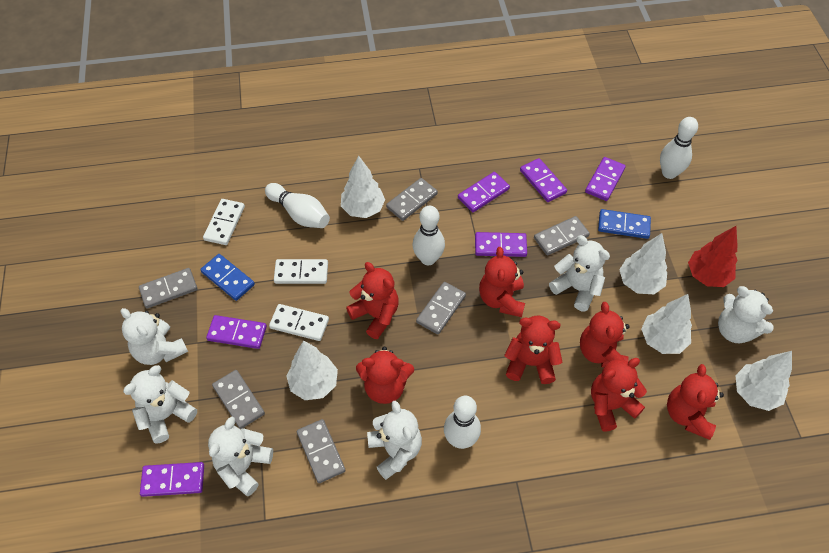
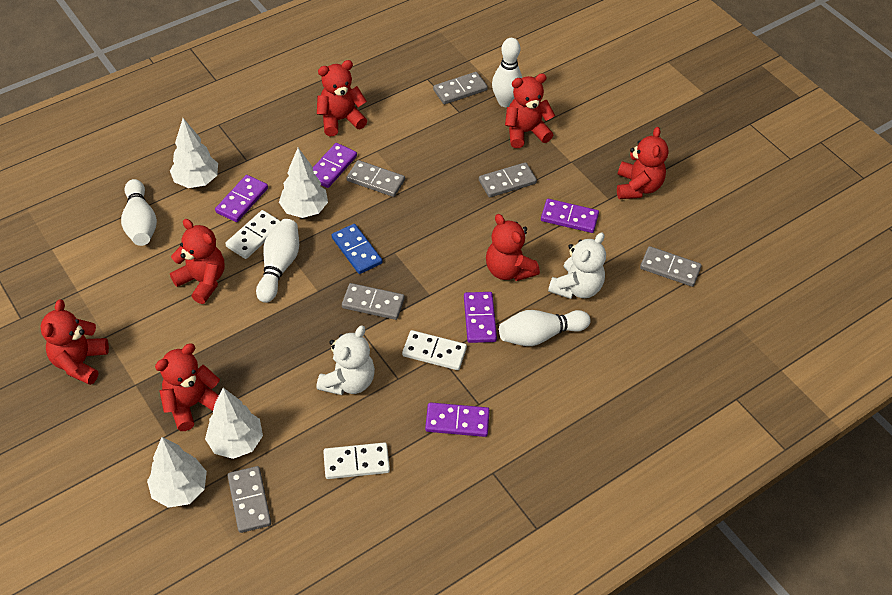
blue domino: 2 -> 1
purple domino: 6 -> 5
red tree: 1 -> 0
white teddy bear: 6 -> 2
white tree: 5 -> 4

